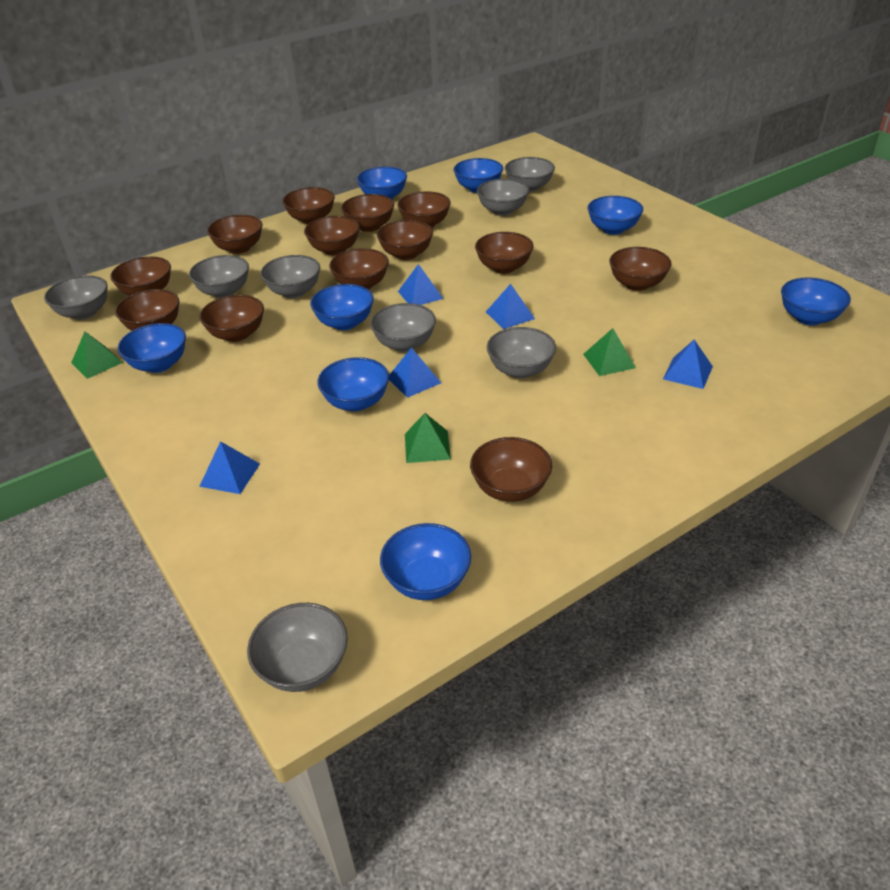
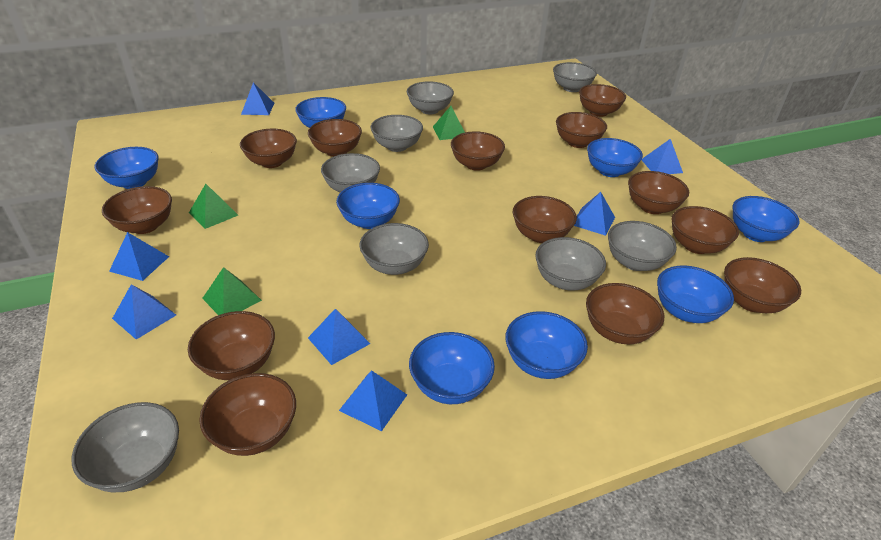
blue pyramid: 5 -> 7

